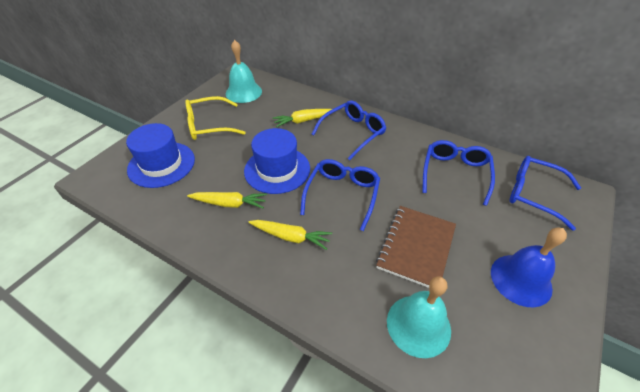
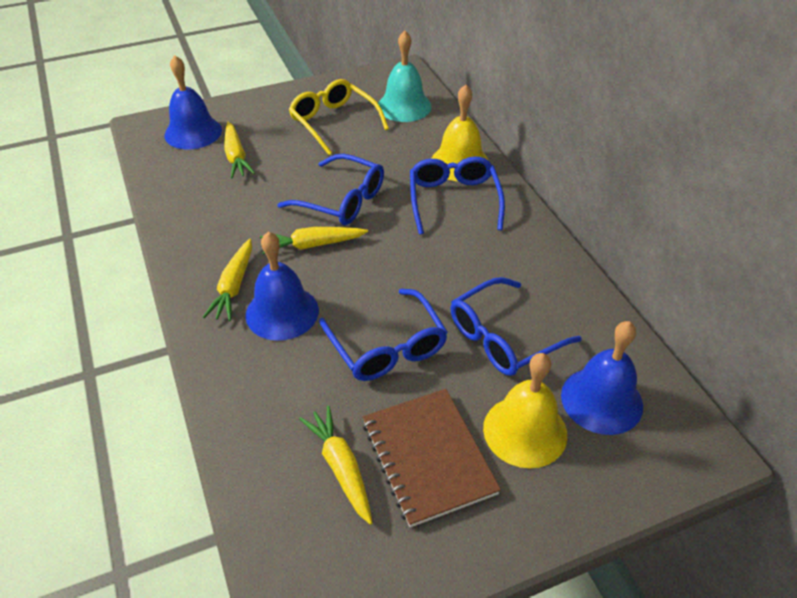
blue bell: 1 -> 3
blue hat: 2 -> 0
turquoise bell: 2 -> 1
yellow bell: 0 -> 2
yellow carrot: 3 -> 4

